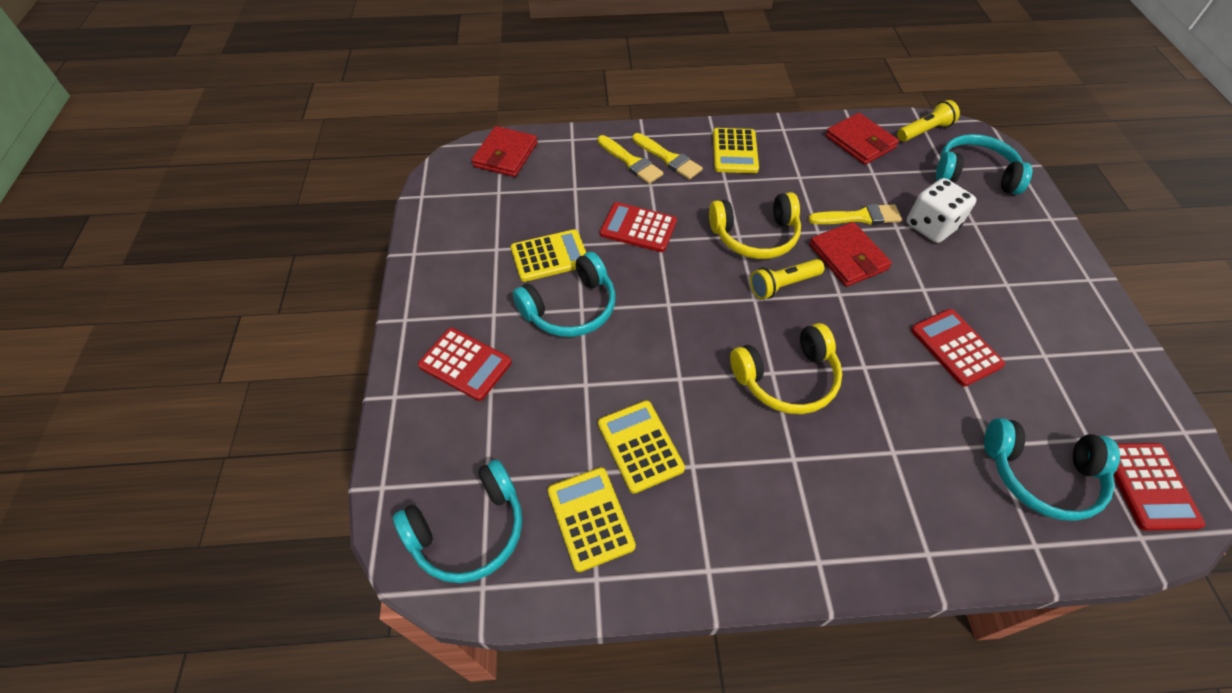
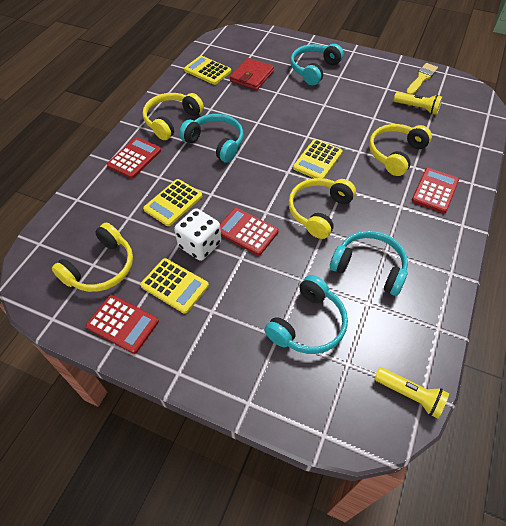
red wallet: 3 -> 1
yellow brush: 3 -> 1
yellow headphones: 2 -> 4

